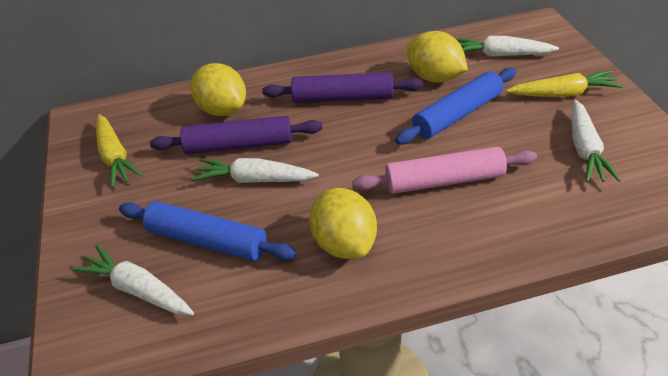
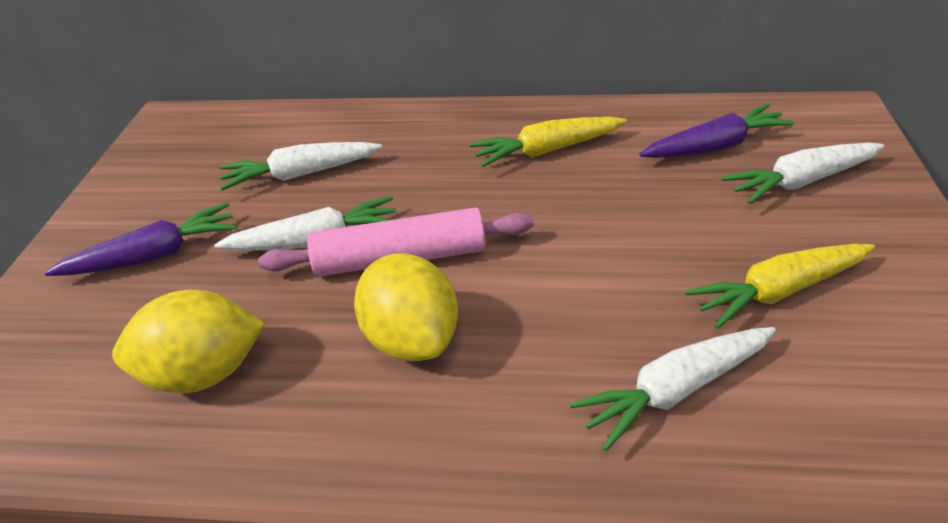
blue rolling pin: 2 -> 0
purple carrot: 0 -> 2
purple rolling pin: 2 -> 0
yellow lemon: 3 -> 2

